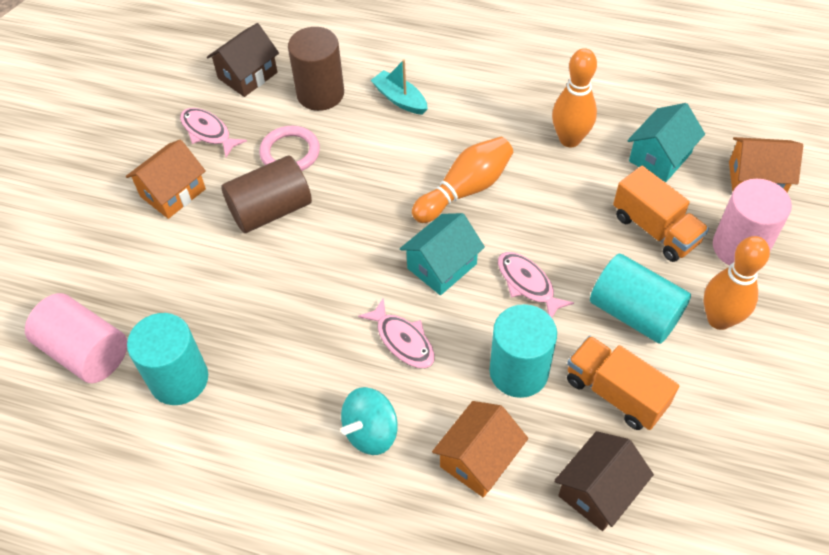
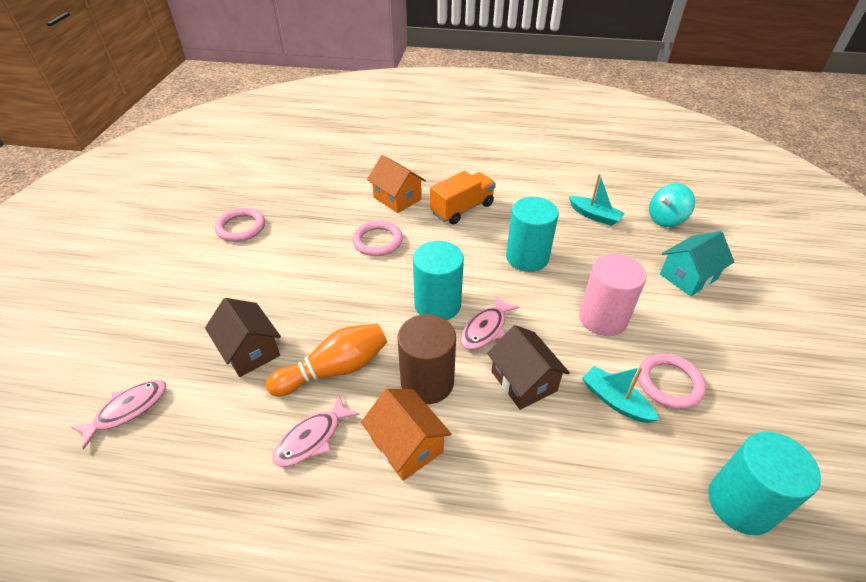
brown cylinder: 2 -> 1
orange bowling pin: 3 -> 1
orange house: 3 -> 2
orange truck: 2 -> 1
pink cylinder: 2 -> 1
pink ring: 1 -> 3
turquoise boat: 1 -> 2
turquoise house: 2 -> 1

